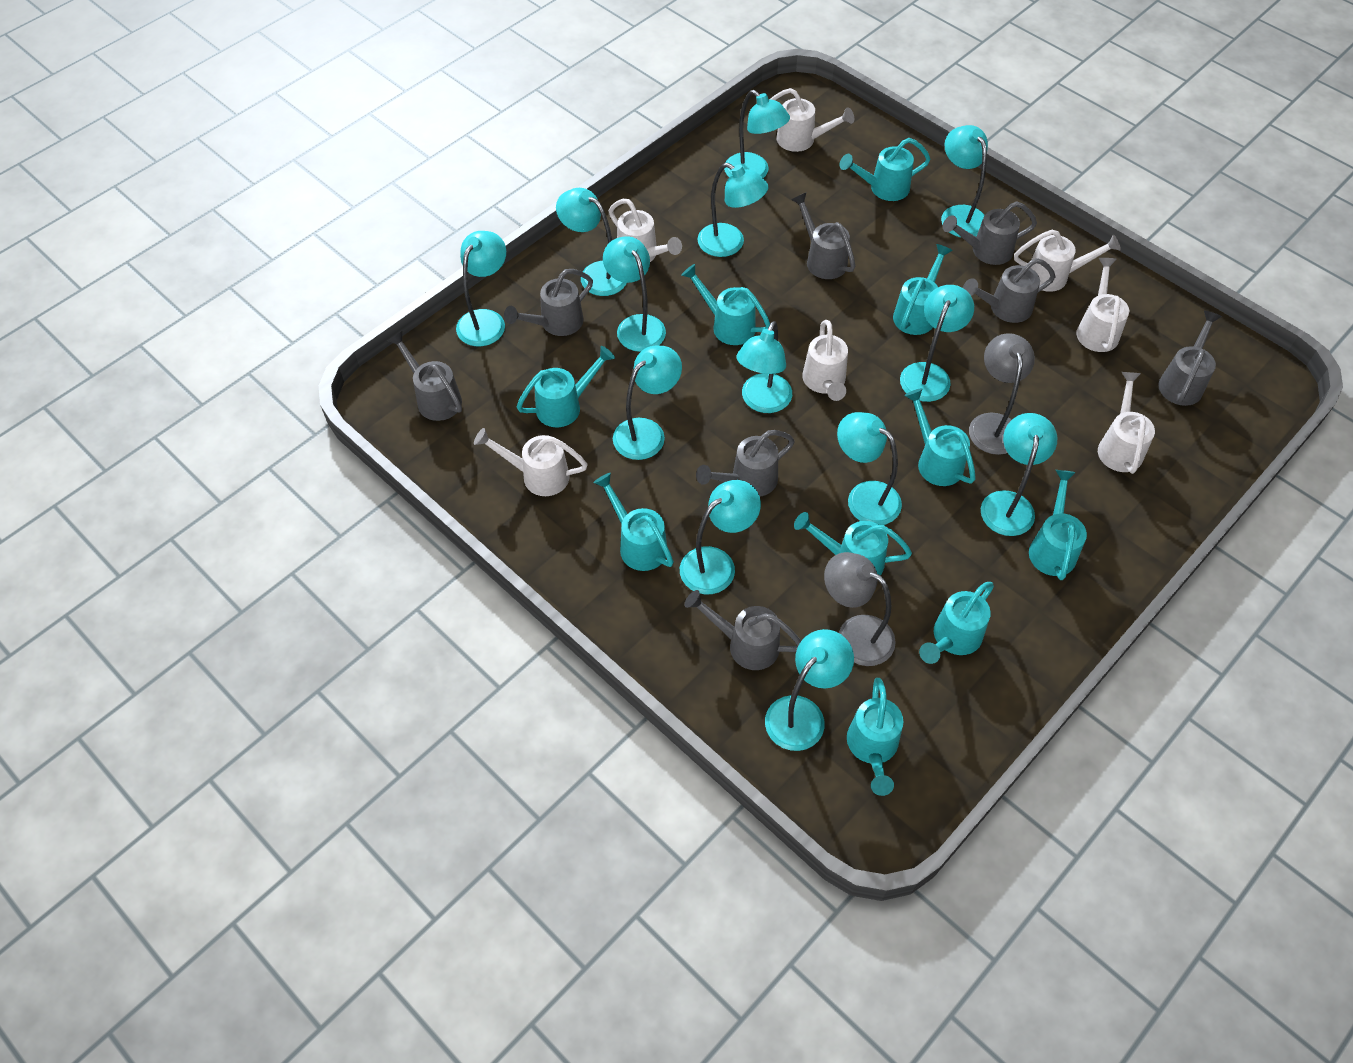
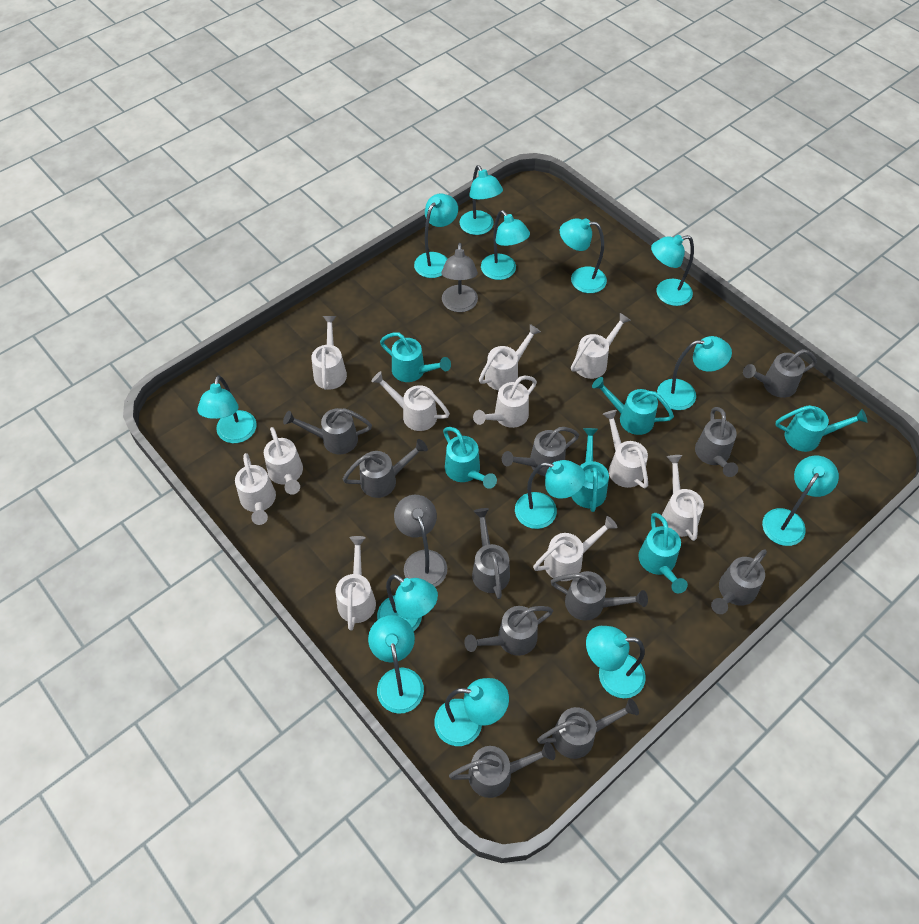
grey watering can: 8 -> 11
turquoise watering can: 10 -> 6
white watering can: 7 -> 11

